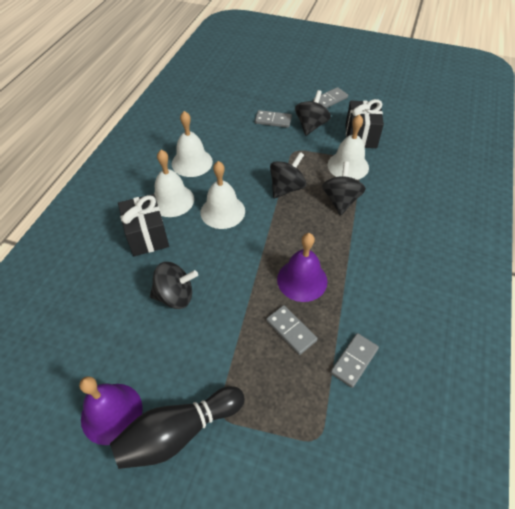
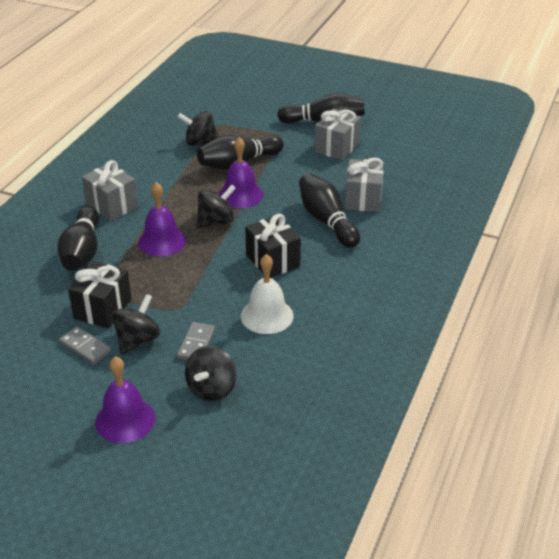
black bowling pin: 1 -> 4
grey domino: 4 -> 2
grey gift: 0 -> 3
purple bell: 2 -> 3
white bell: 4 -> 1

